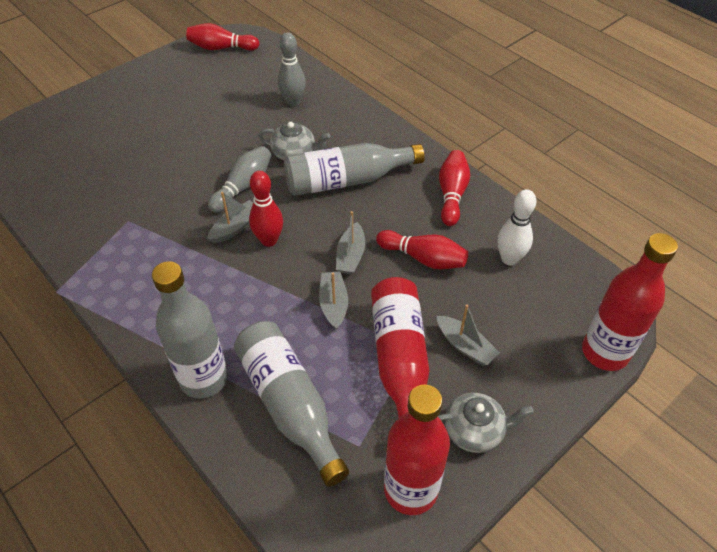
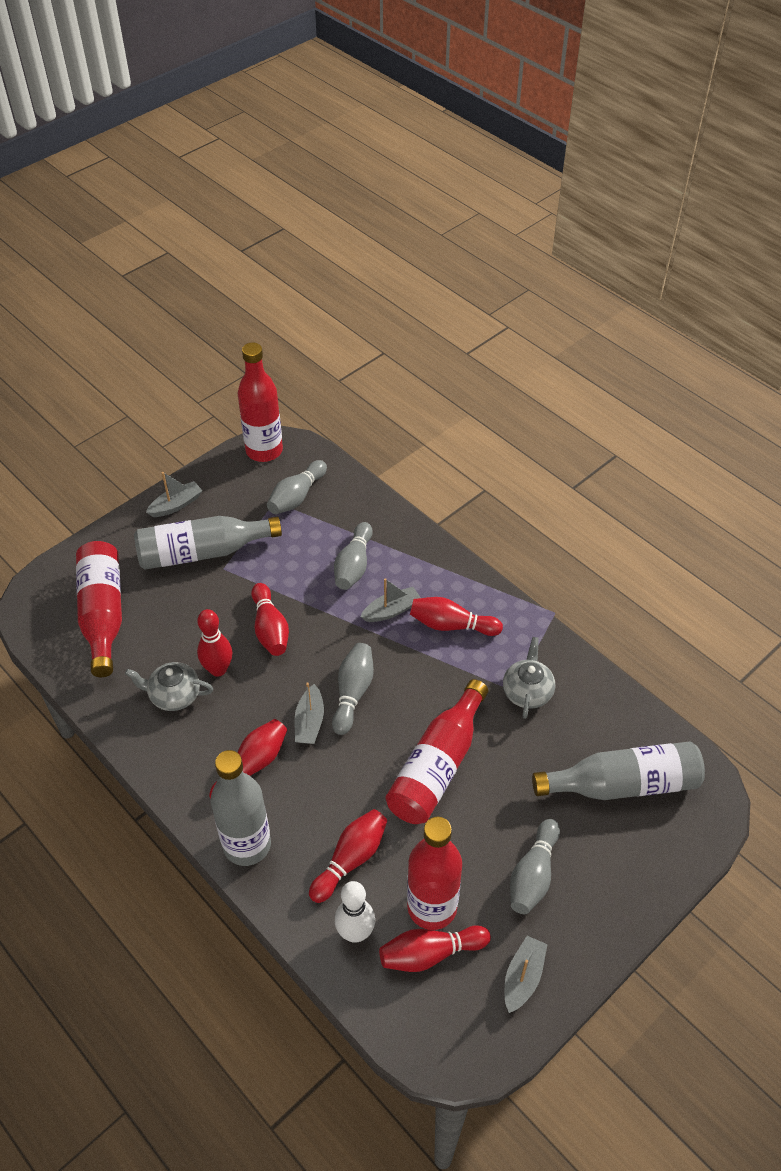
grey bowling pin: 2 -> 4
red bottle: 3 -> 4
red bowling pin: 4 -> 6

